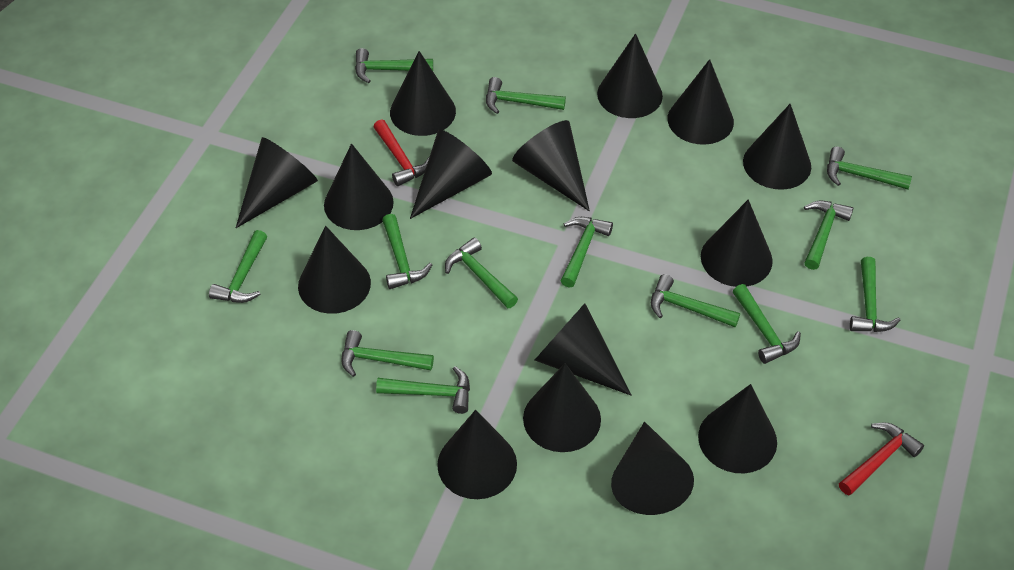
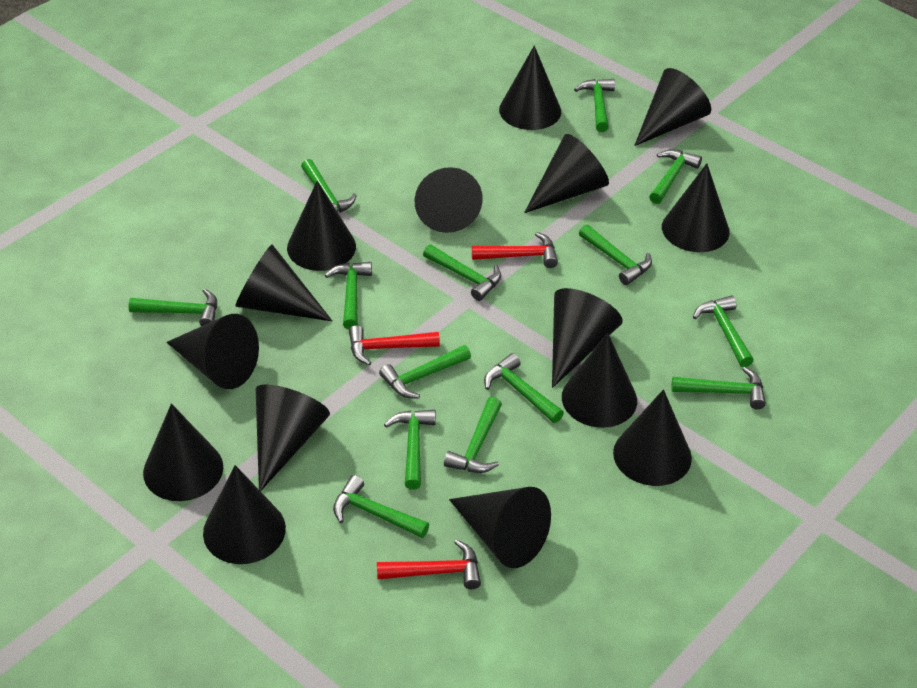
green hammer: 13 -> 14
red hammer: 2 -> 3

